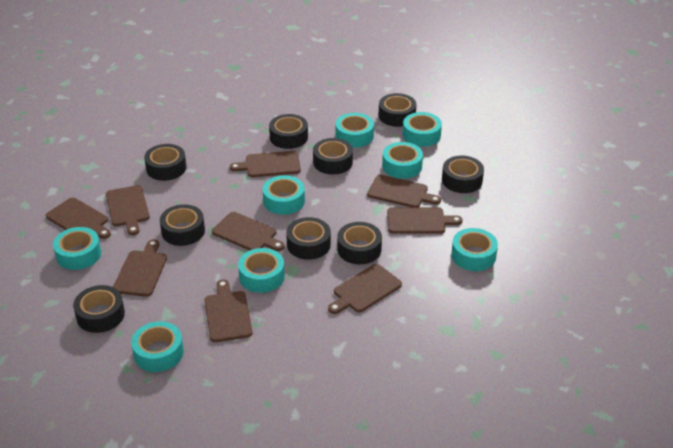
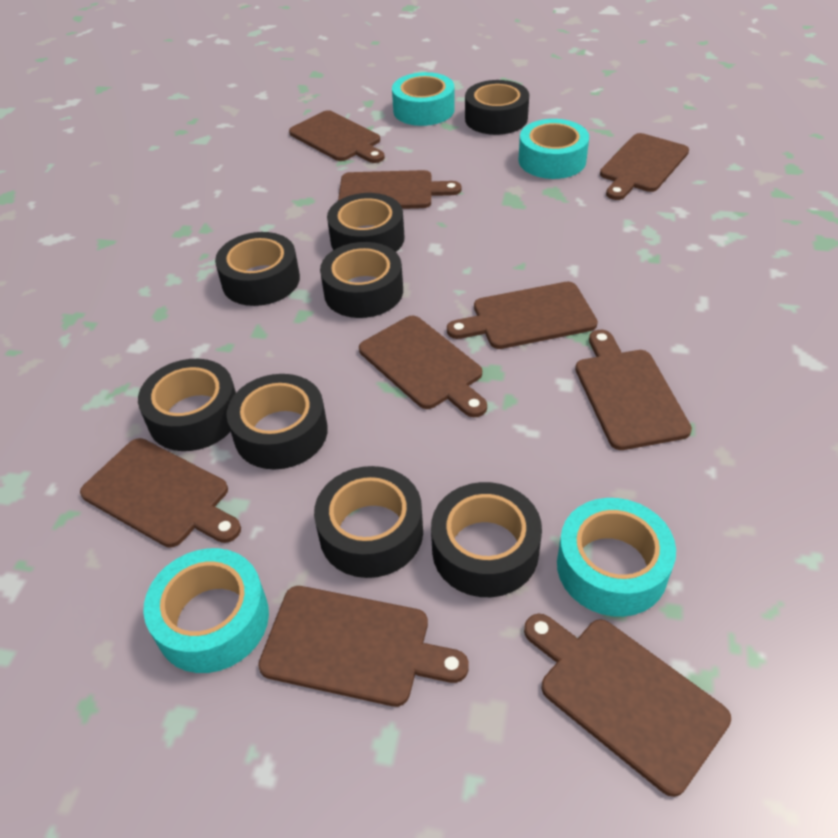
black tape: 9 -> 8
turquoise tape: 8 -> 4

